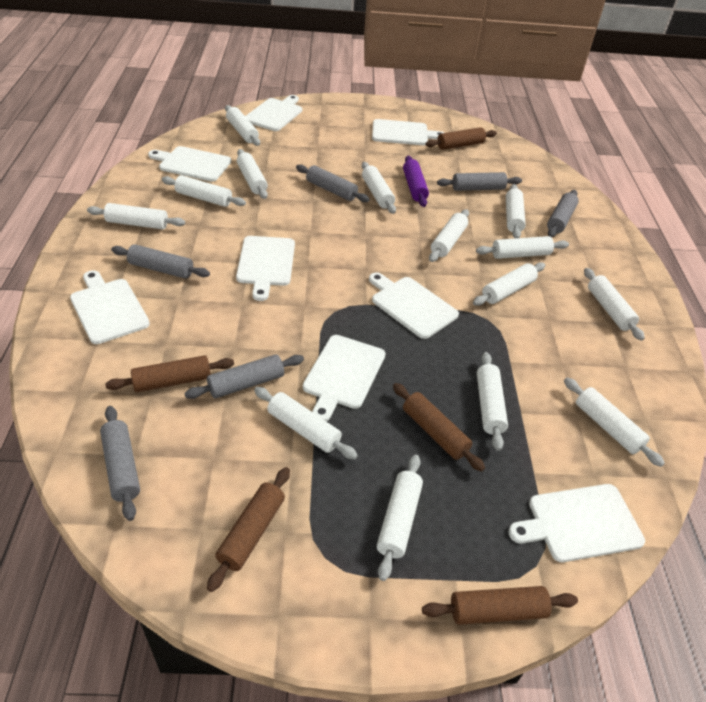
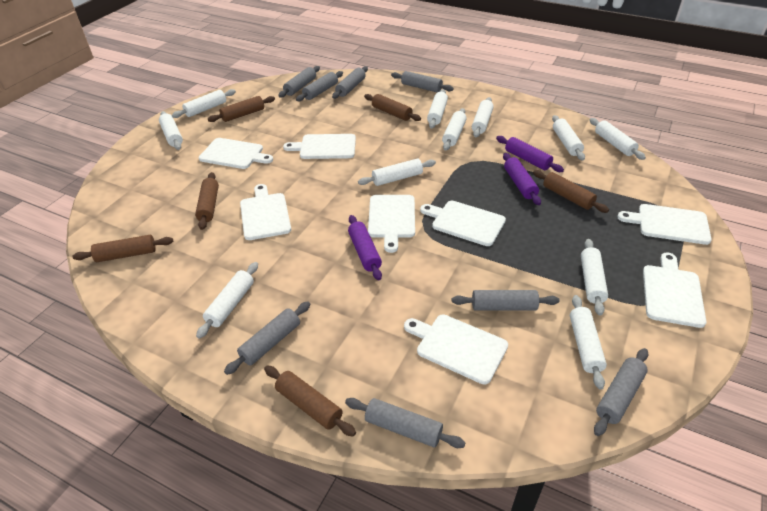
brown rolling pin: 5 -> 6
grey rolling pin: 6 -> 8
purple rolling pin: 1 -> 3
white rolling pin: 14 -> 11

